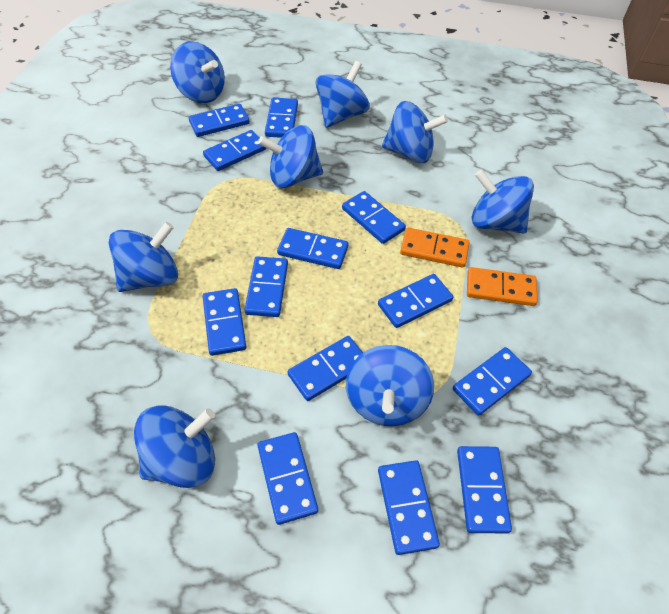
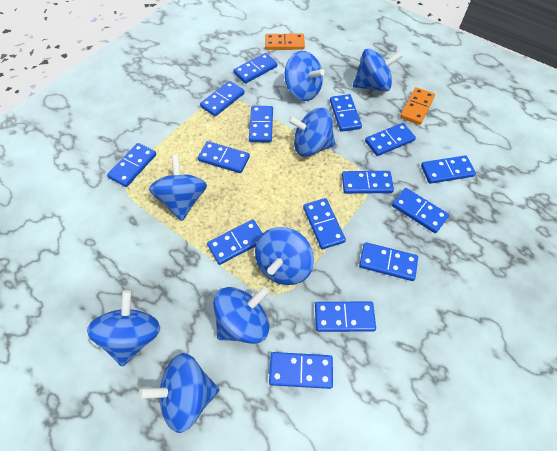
blue domino: 13 -> 15

